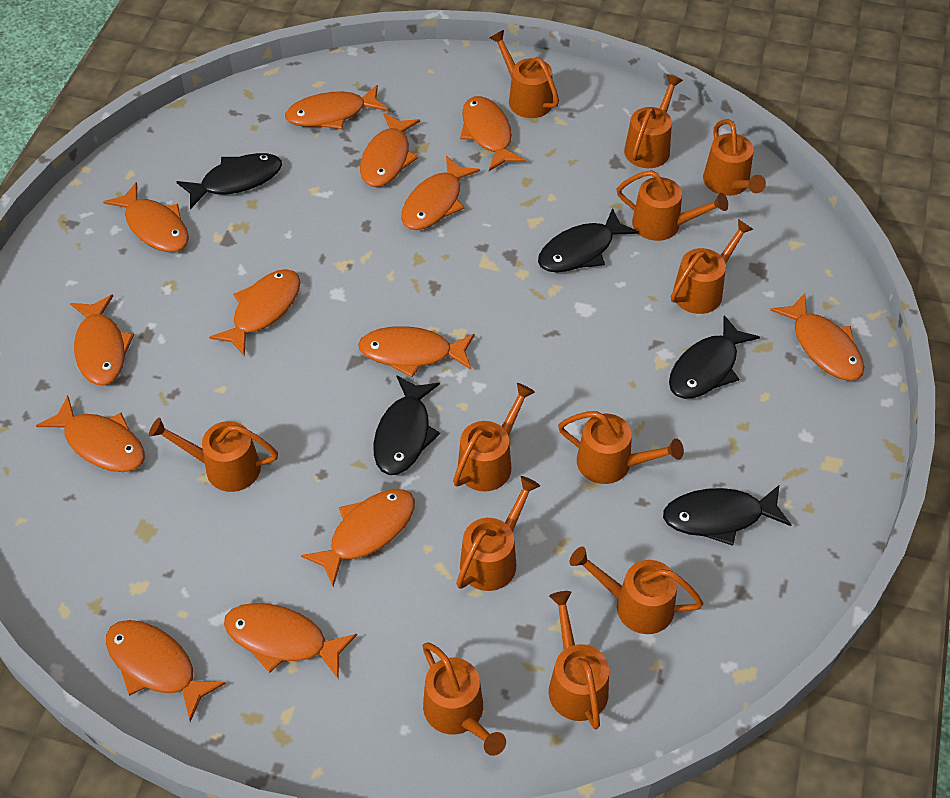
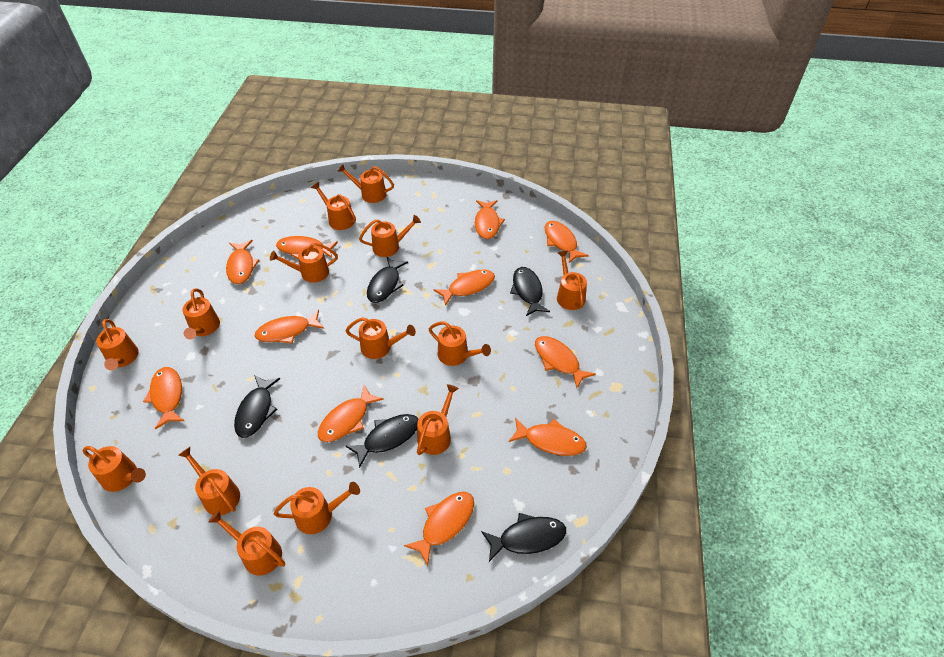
orange fish: 13 -> 11
orange watering can: 12 -> 14

